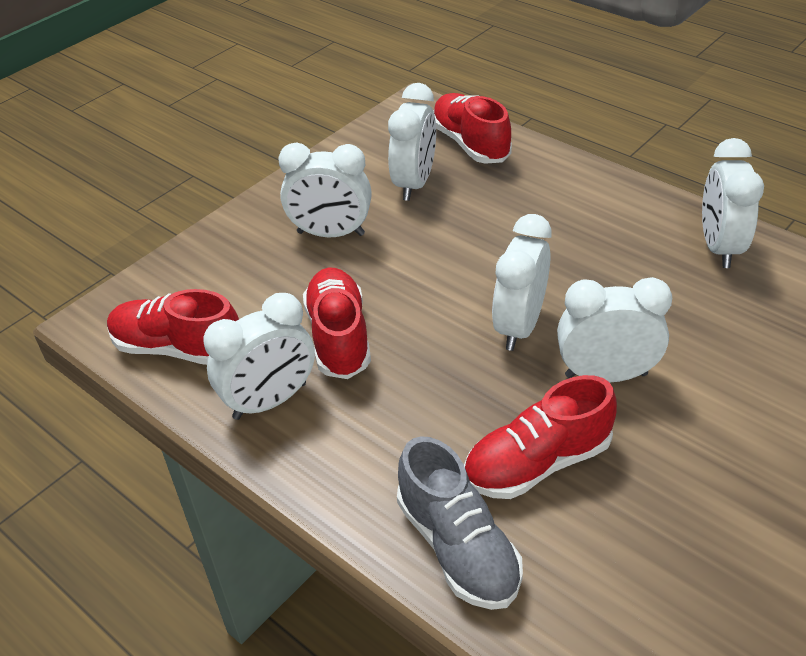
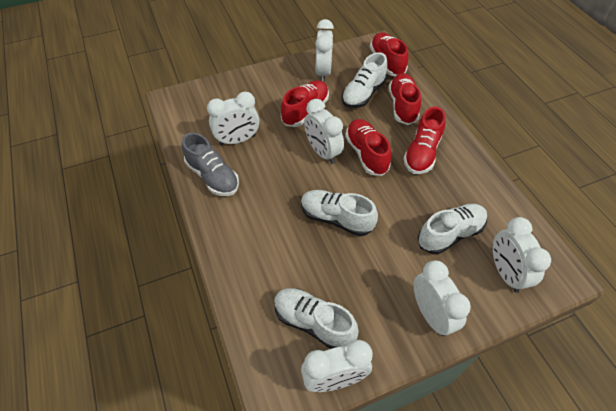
red shoe: 4 -> 5
white shoe: 0 -> 4

